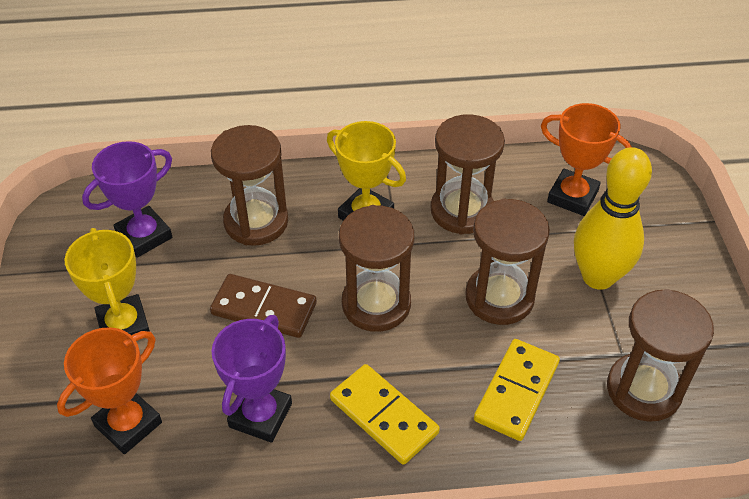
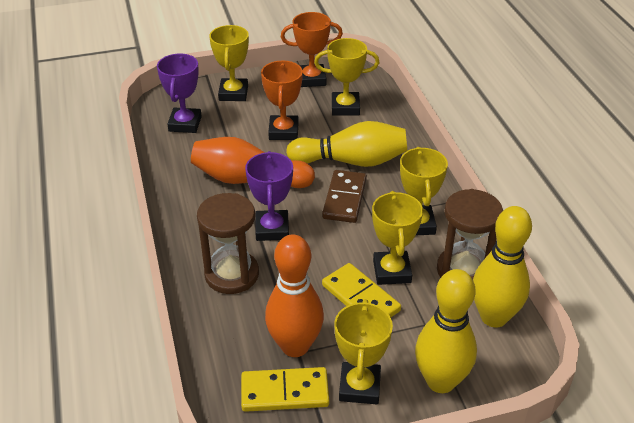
brown hourglass: 5 -> 2
orange bowling pin: 0 -> 2
yellow bowling pin: 1 -> 3
yellow trophy: 2 -> 5

